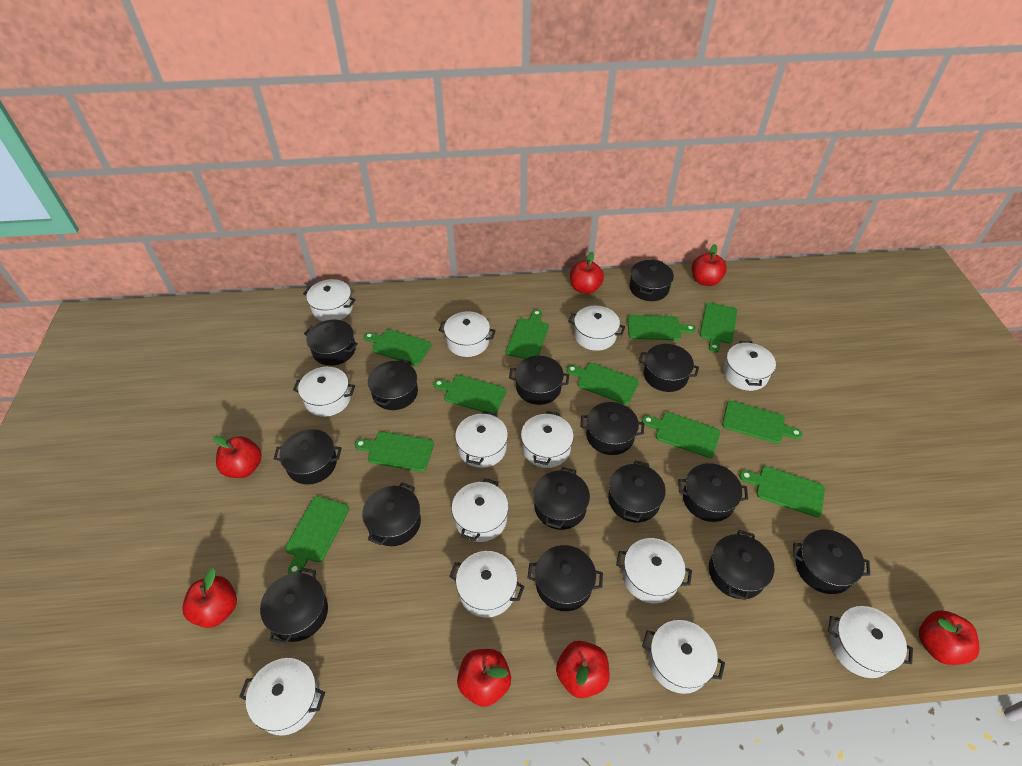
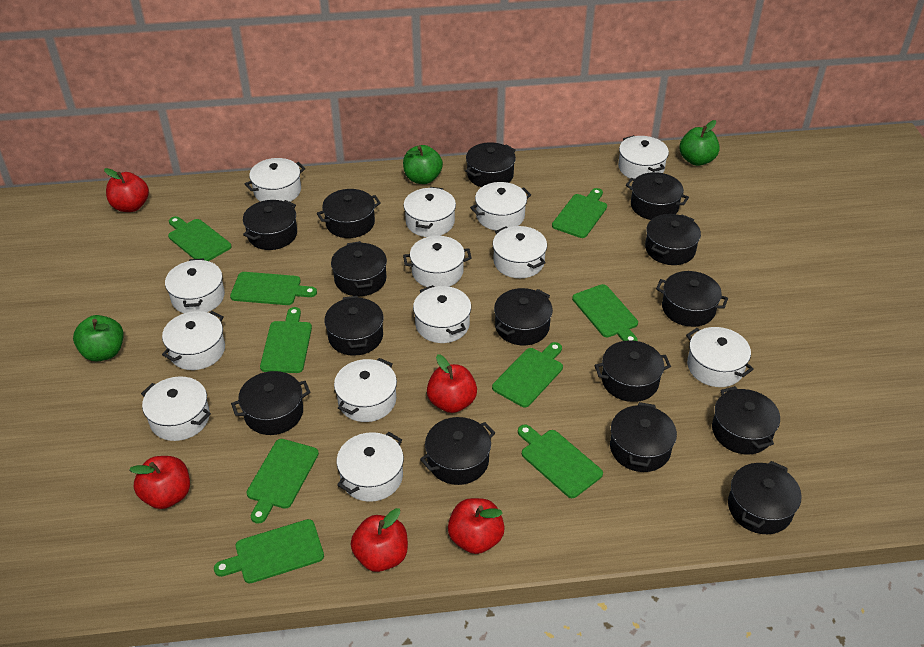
green apple: 0 -> 3
green cutting board: 11 -> 9
red apple: 7 -> 5

